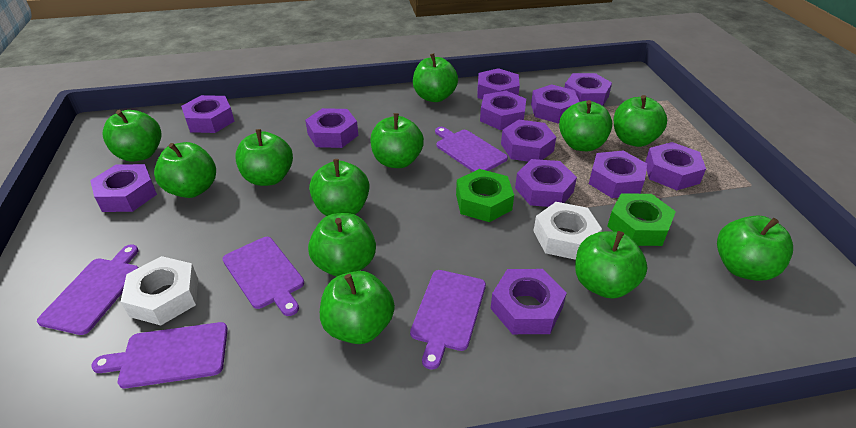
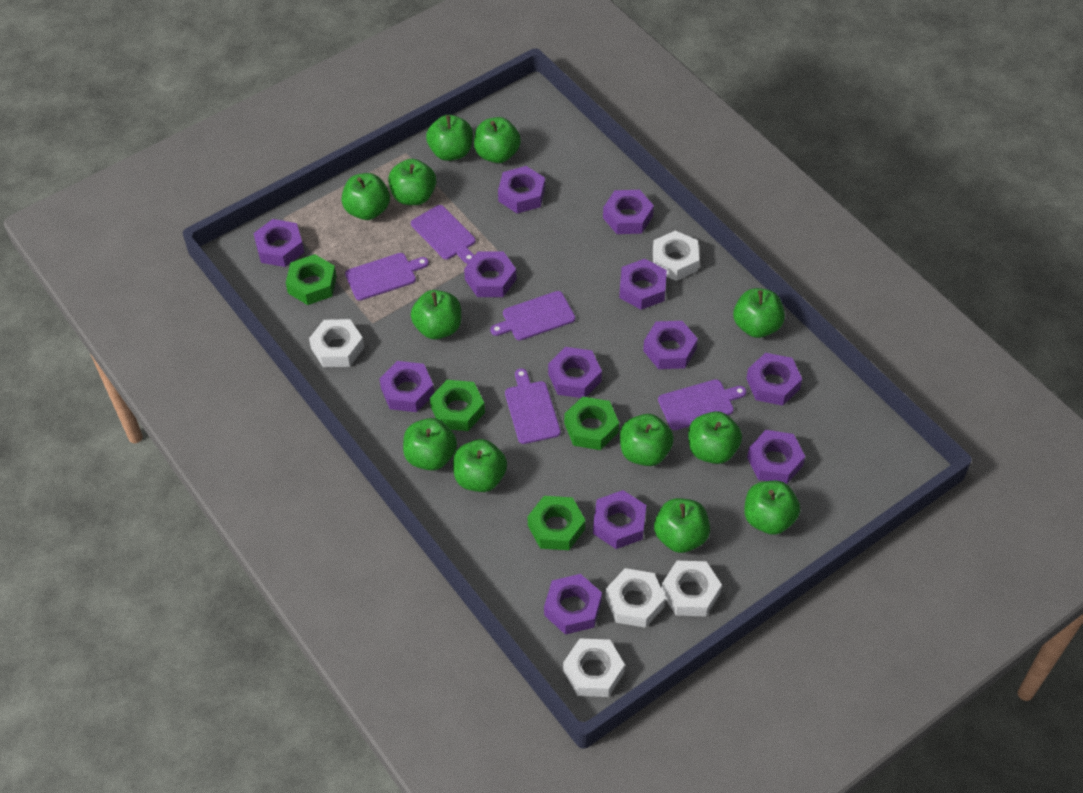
green nut: 2 -> 4
white nut: 2 -> 5

